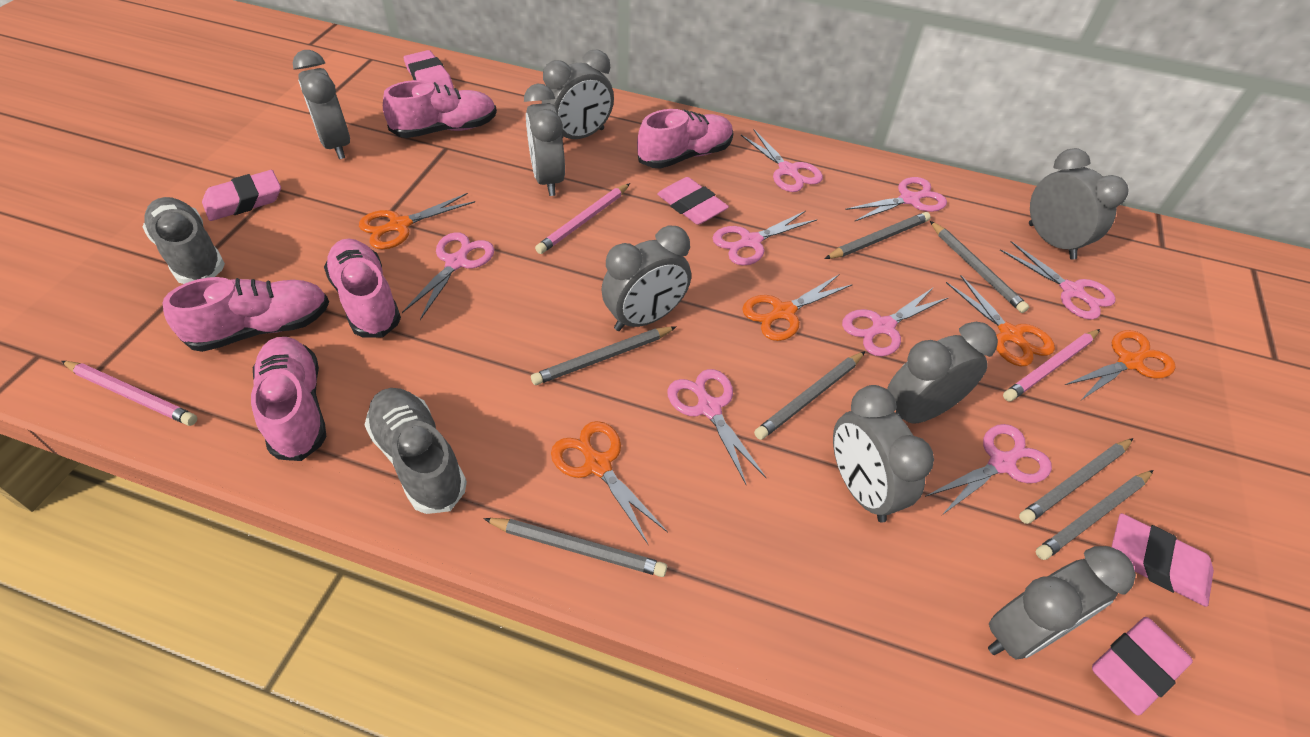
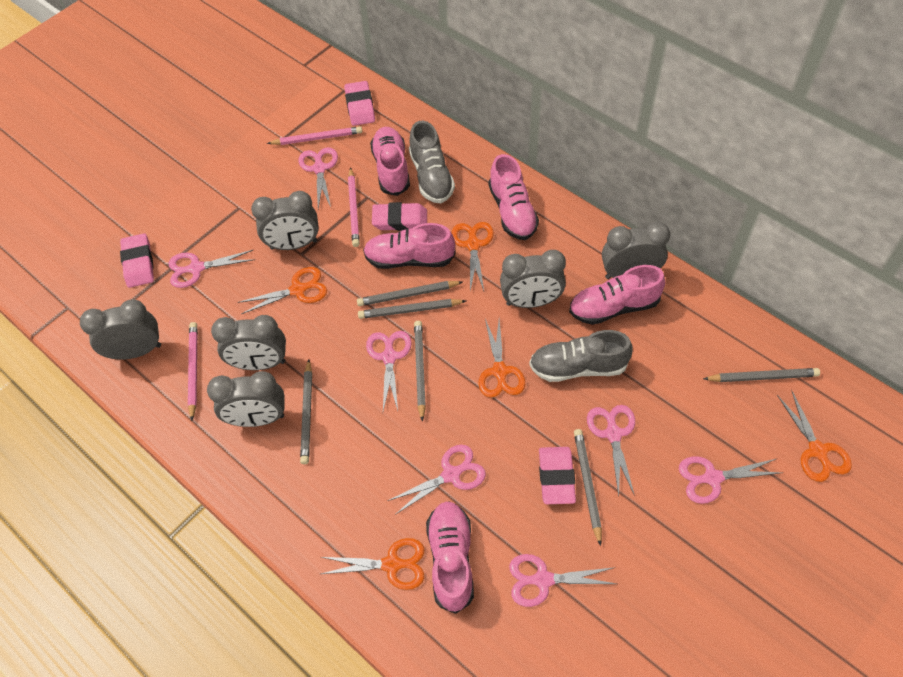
grey clock: 8 -> 6
grey pencil: 7 -> 6
pink eraser: 5 -> 4
pink scissors: 8 -> 7

